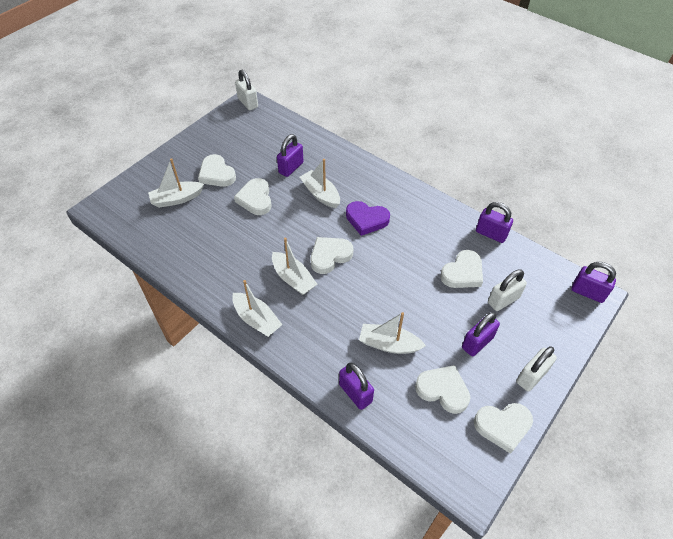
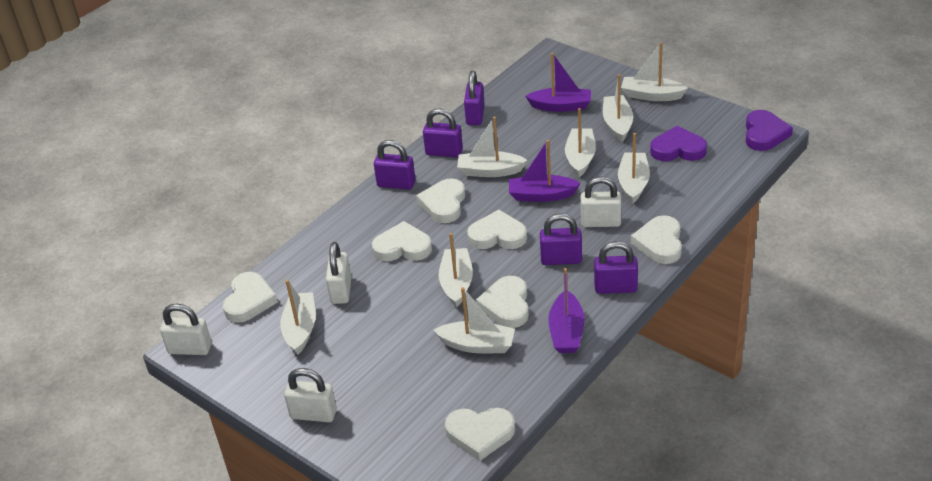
purple boat: 0 -> 3
purple heart: 1 -> 2
white boat: 5 -> 8
white heart: 6 -> 7
white padlock: 3 -> 4

